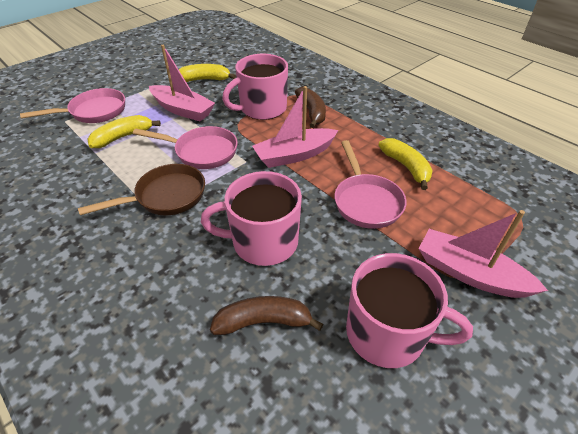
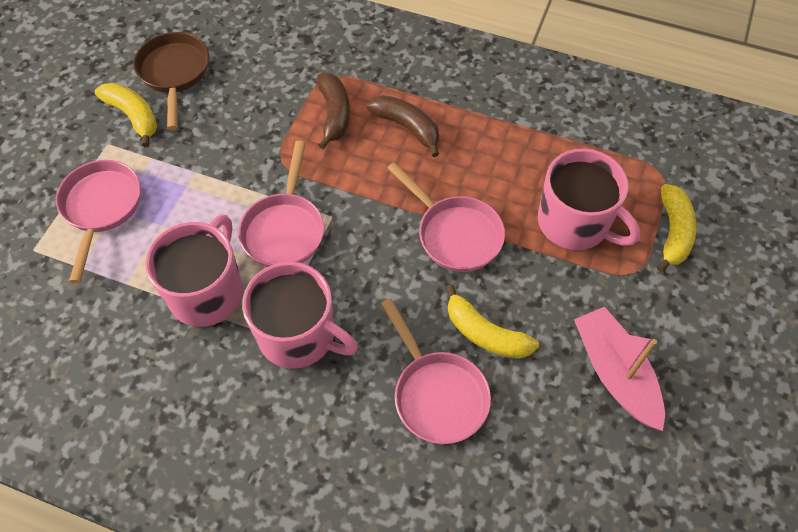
pink boat: 3 -> 1
pink pan: 3 -> 4

